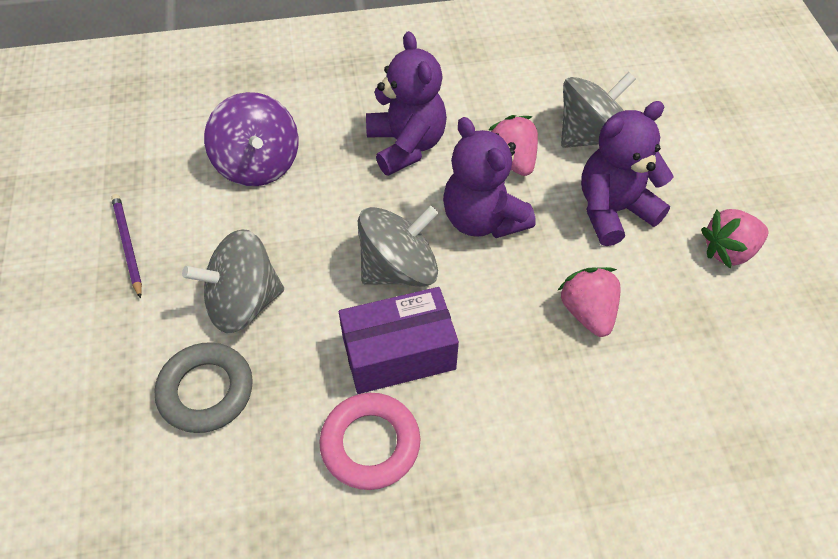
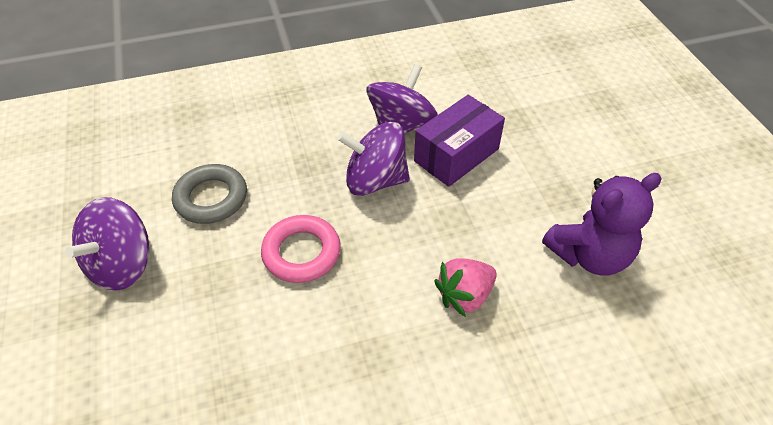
grey spinning top: 3 -> 0
pink strawberry: 3 -> 1
purple pencil: 1 -> 0
purple spinning top: 1 -> 3
purple teddy bear: 3 -> 1

